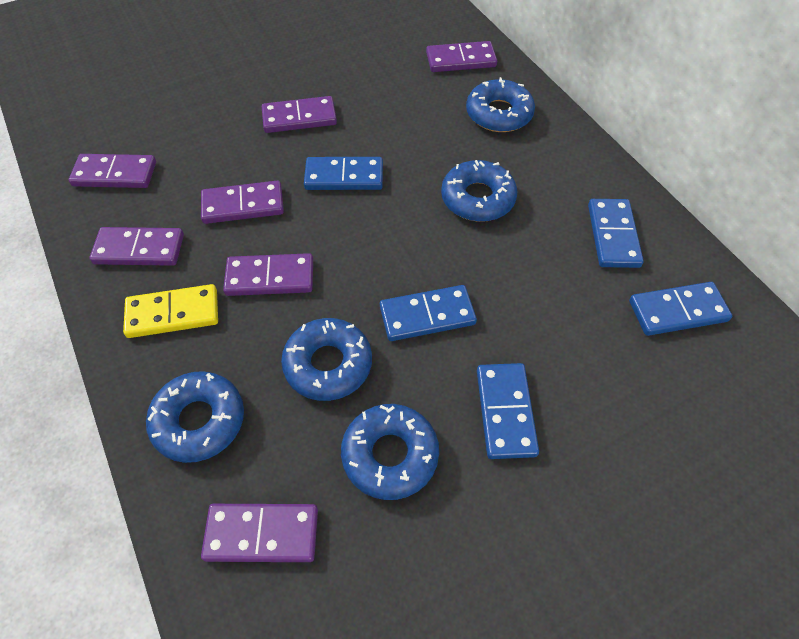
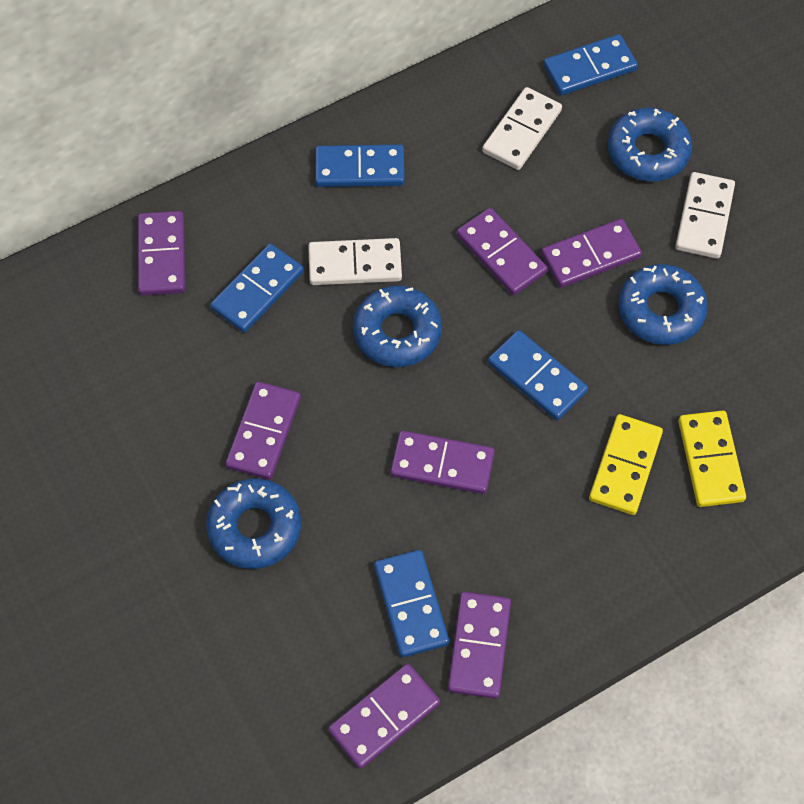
blue donut: 5 -> 4
white domino: 0 -> 3
yellow domino: 1 -> 2

